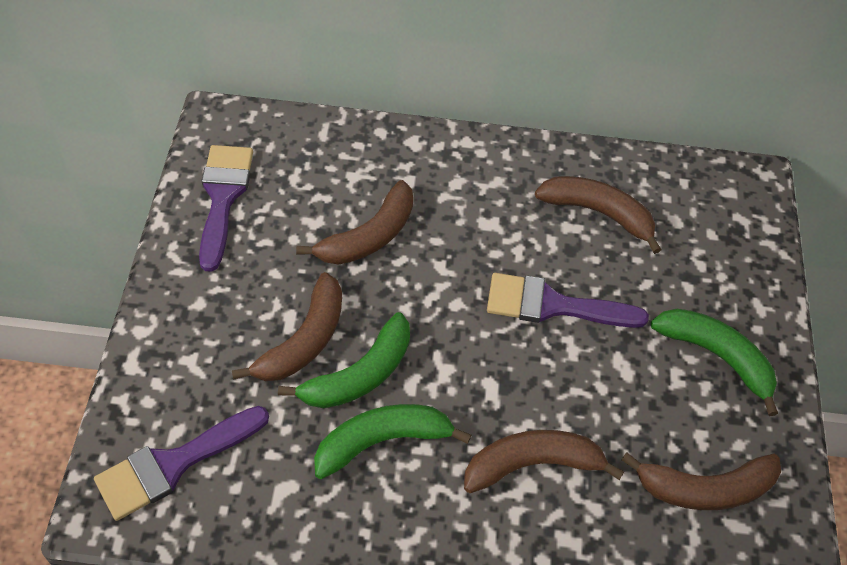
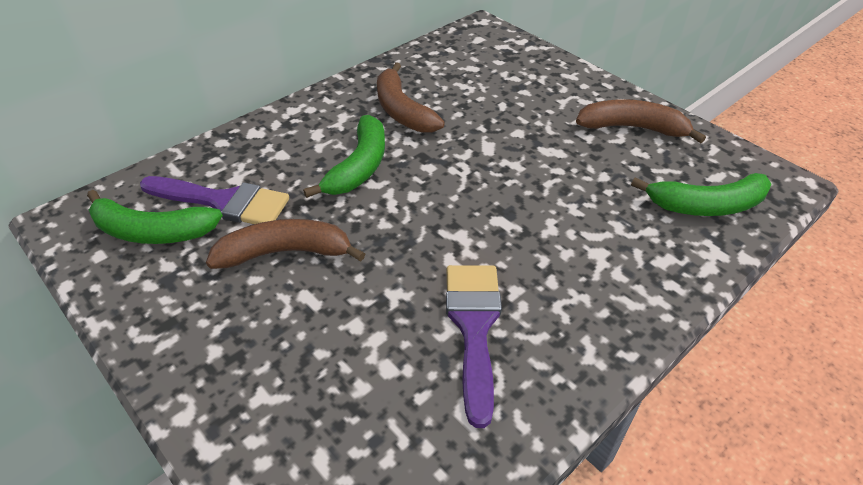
brown banana: 5 -> 3
purple brush: 3 -> 2

